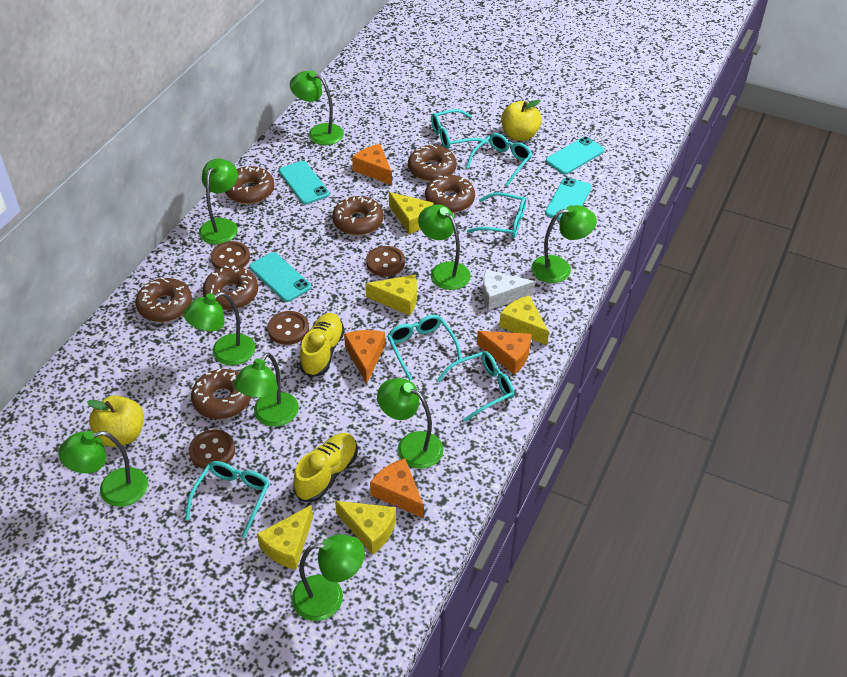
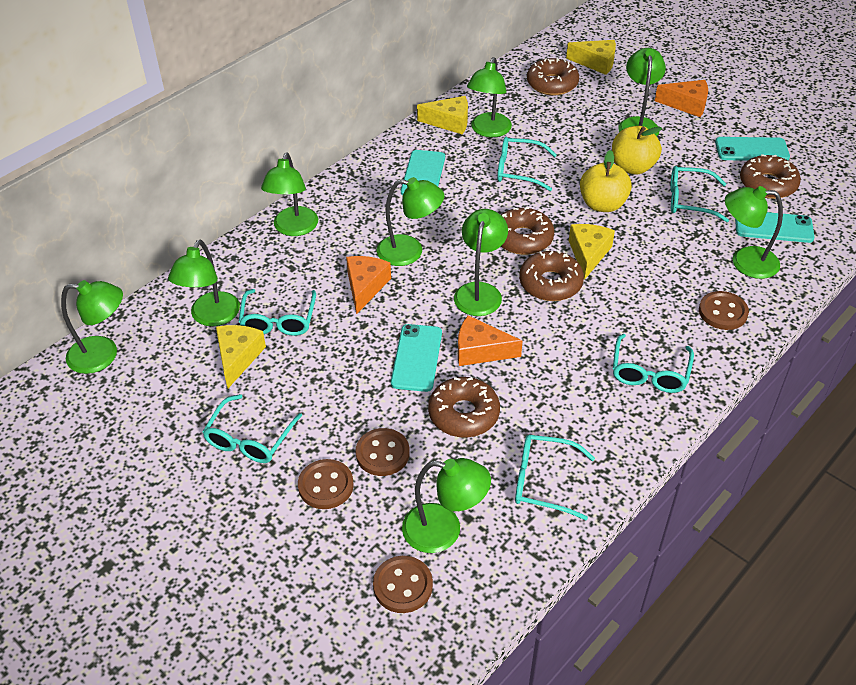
brown donut: 7 -> 5
orange cheese: 4 -> 3
white cheese: 1 -> 0
yellow cheese: 5 -> 4
yellow shoe: 2 -> 0

